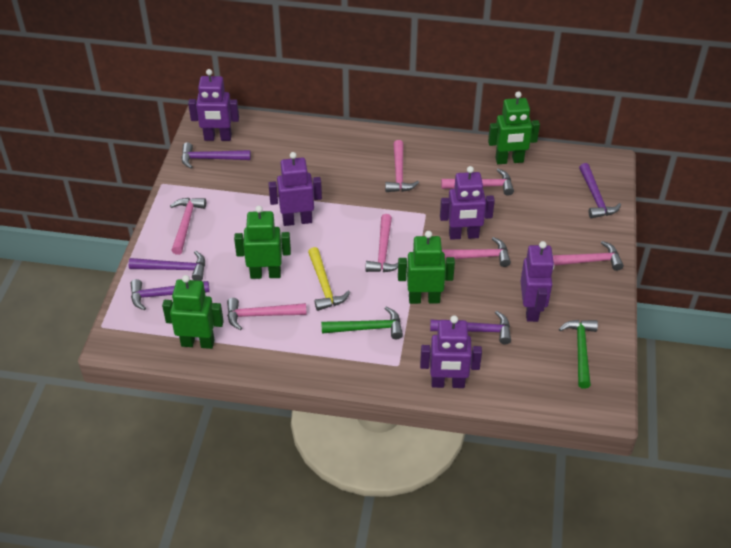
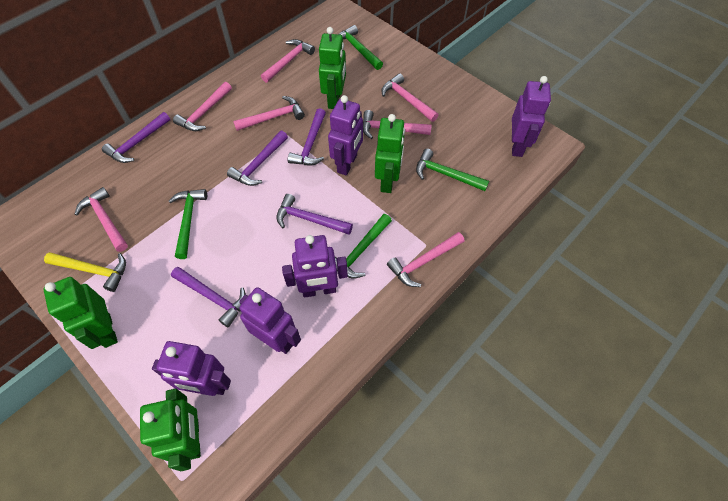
green hammer: 2 -> 4

